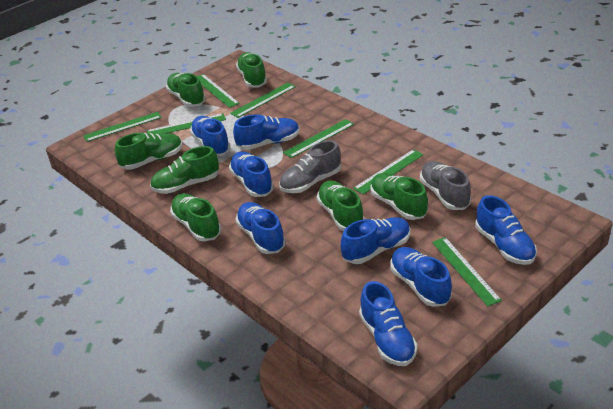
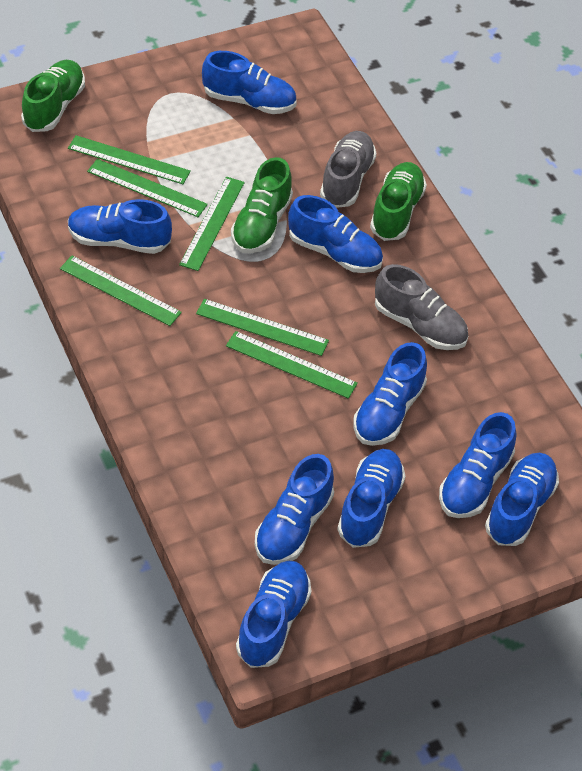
blue shoe: 8 -> 9
green ruler: 7 -> 6
green shoe: 7 -> 3

